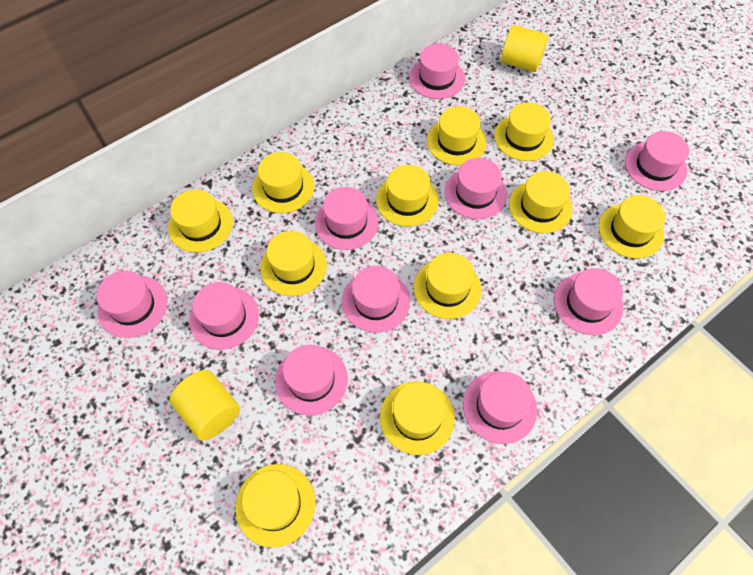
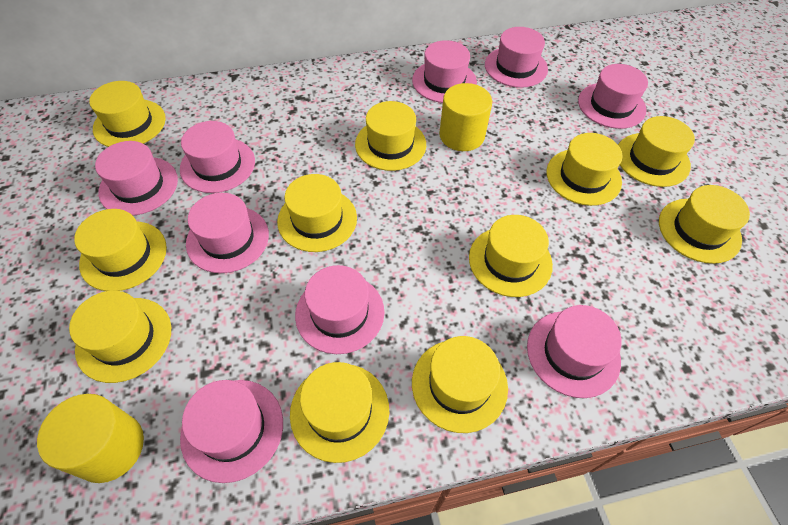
pink hat: 10 -> 9

